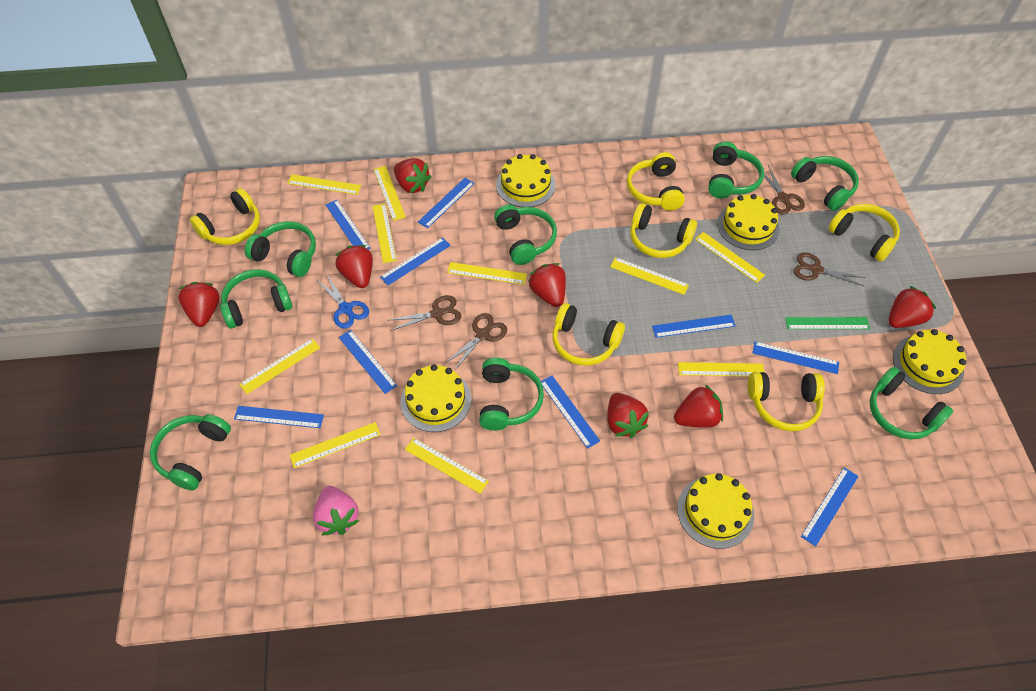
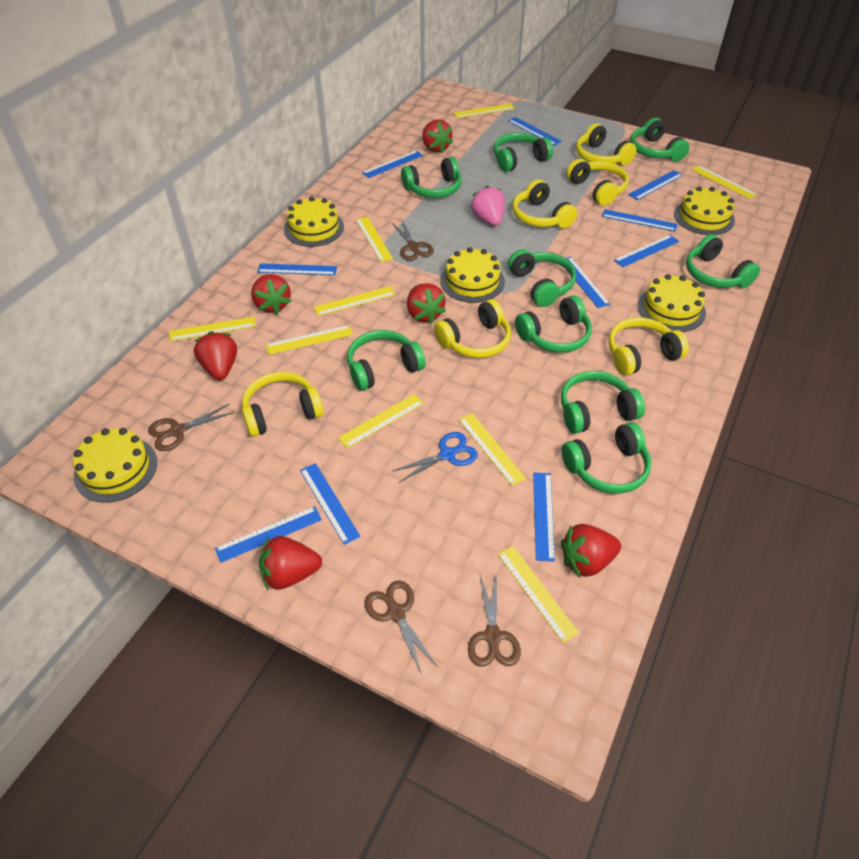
blue ruler: 9 -> 10
green headphones: 8 -> 9
green ruler: 1 -> 0
red strawberry: 7 -> 6
yellow ruler: 10 -> 9

